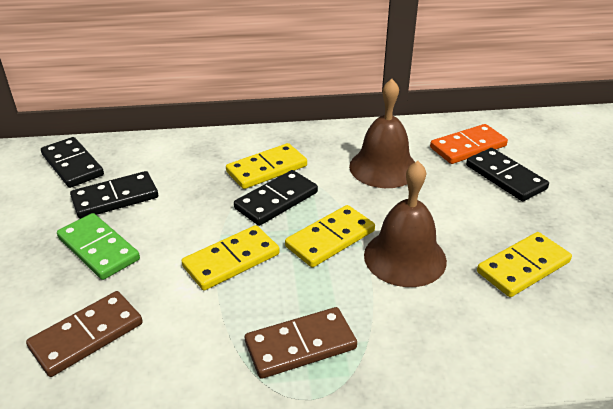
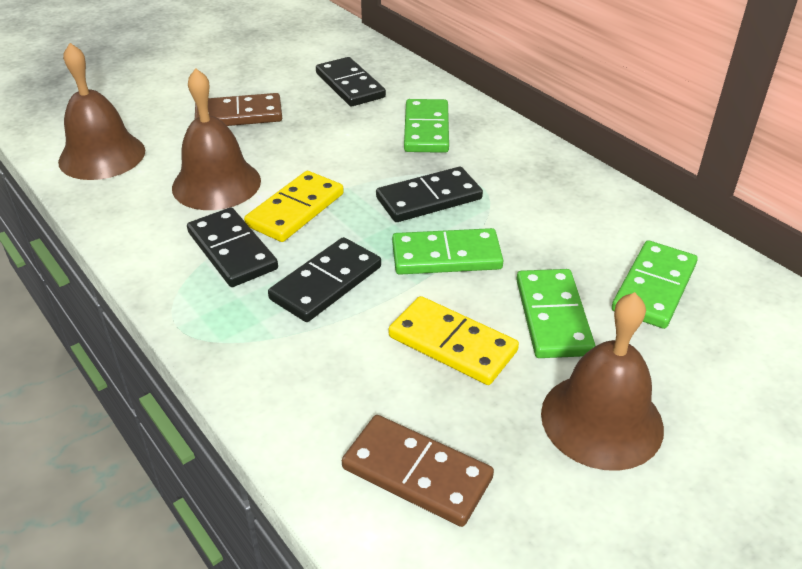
brown bell: 2 -> 3
green domino: 1 -> 4
orange domino: 1 -> 0
yellow domino: 4 -> 2

